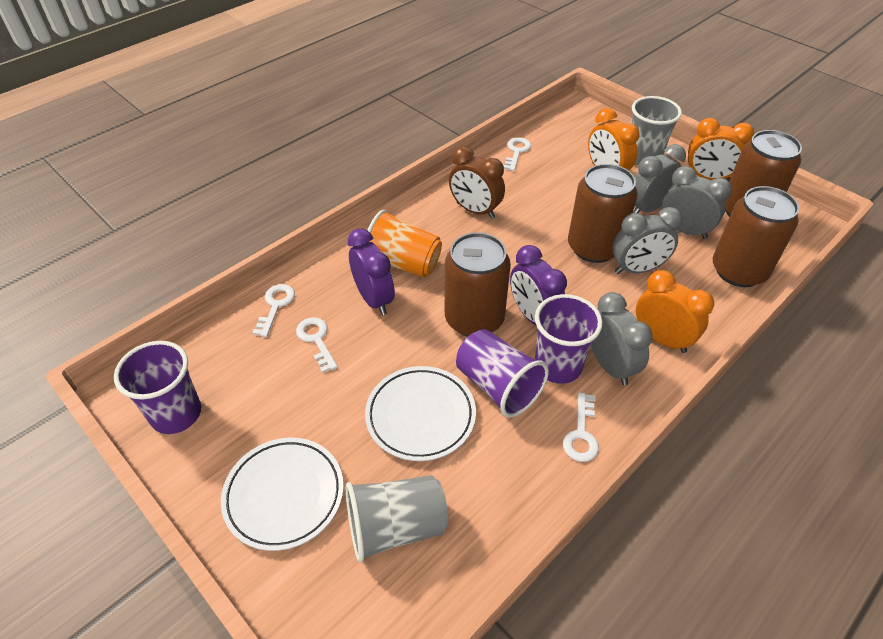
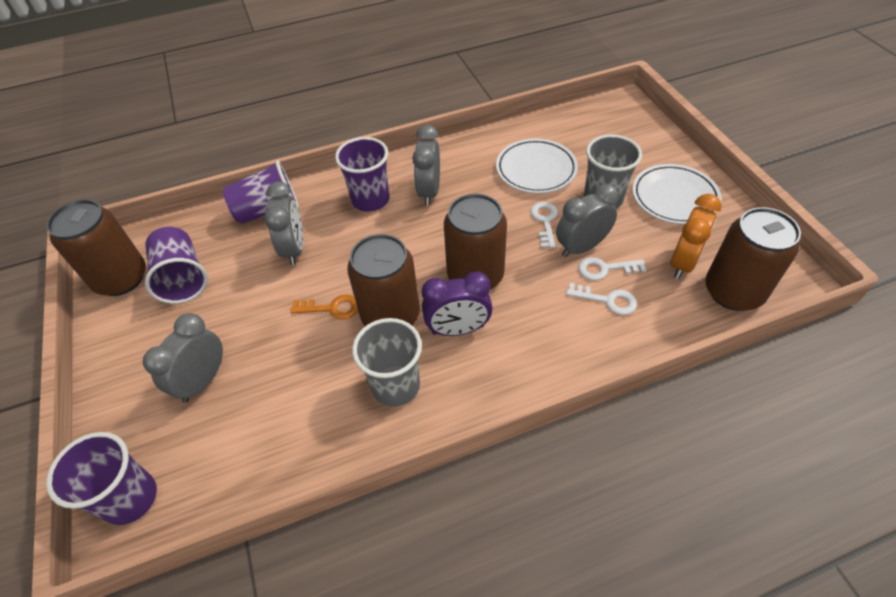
brown clock: 1 -> 0
orange clock: 3 -> 1
orange cup: 1 -> 0
orange key: 0 -> 1
purple clock: 2 -> 1
purple cup: 3 -> 4
white key: 4 -> 3

